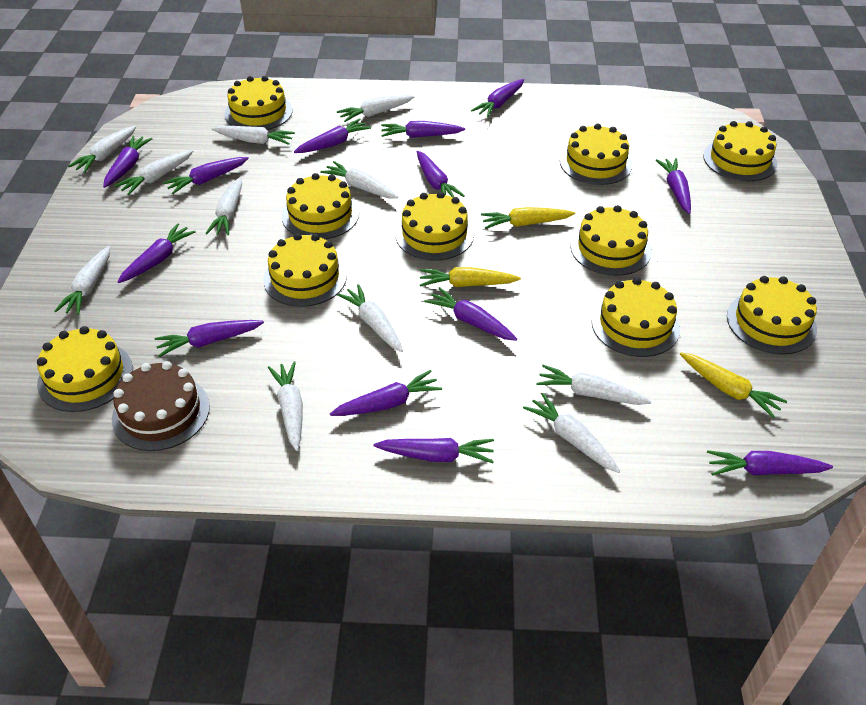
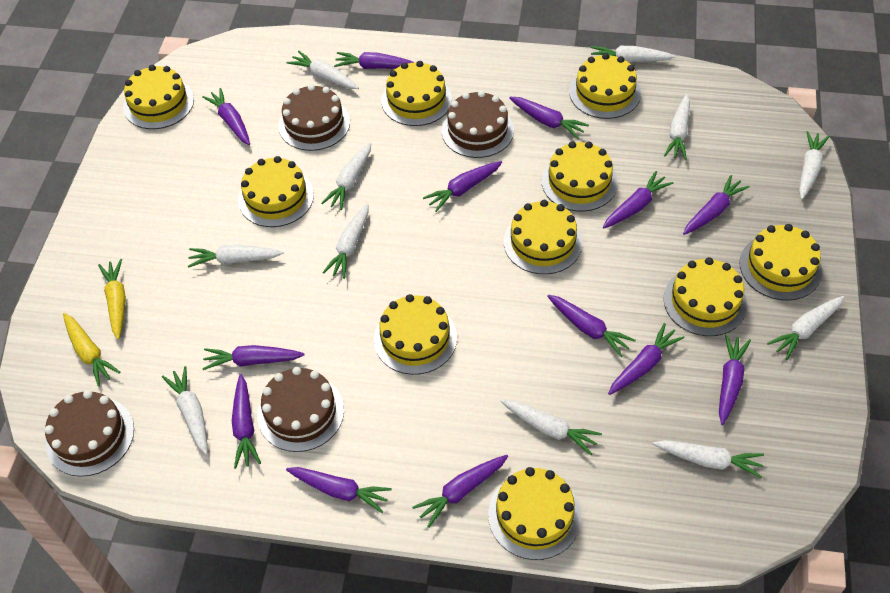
brown cake: 1 -> 4
yellow carrot: 3 -> 2

